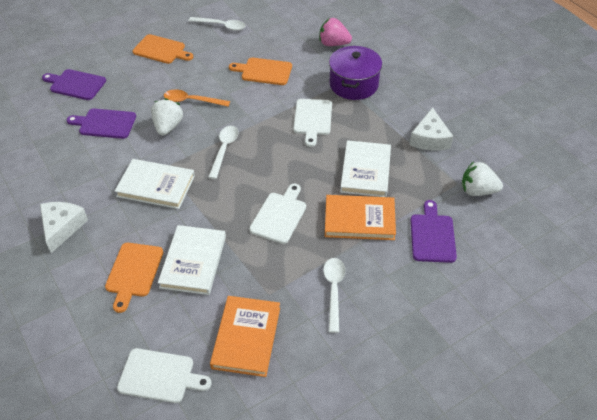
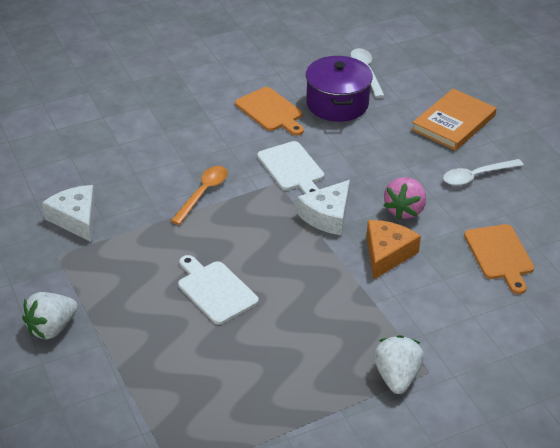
orange book: 2 -> 1
orange cheese: 0 -> 1
orange cutting board: 3 -> 2
purple cutting board: 3 -> 0
white book: 3 -> 0
white cutting board: 3 -> 2
white spoon: 3 -> 2

